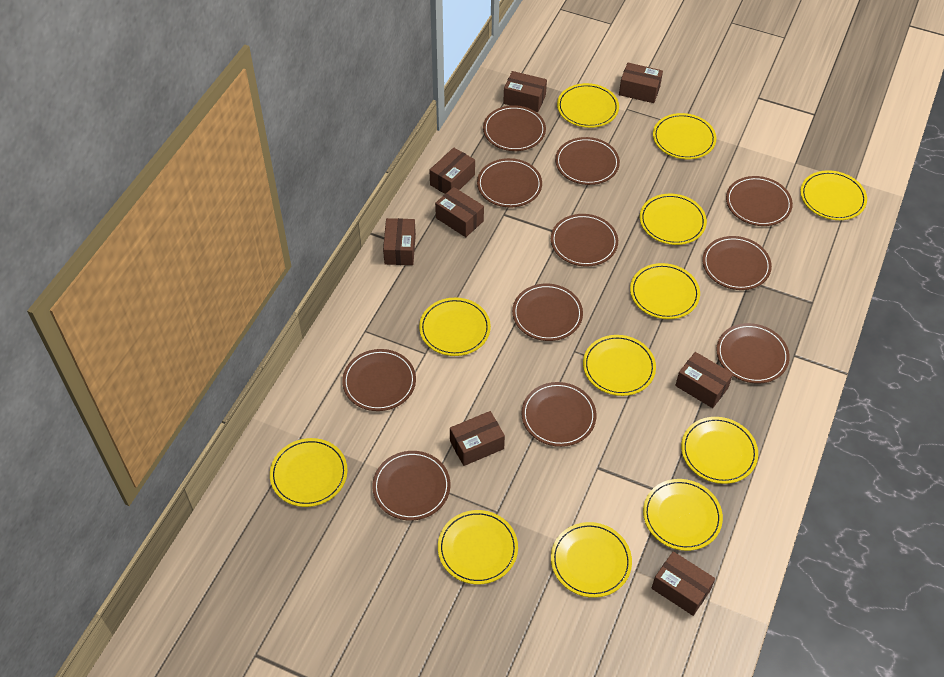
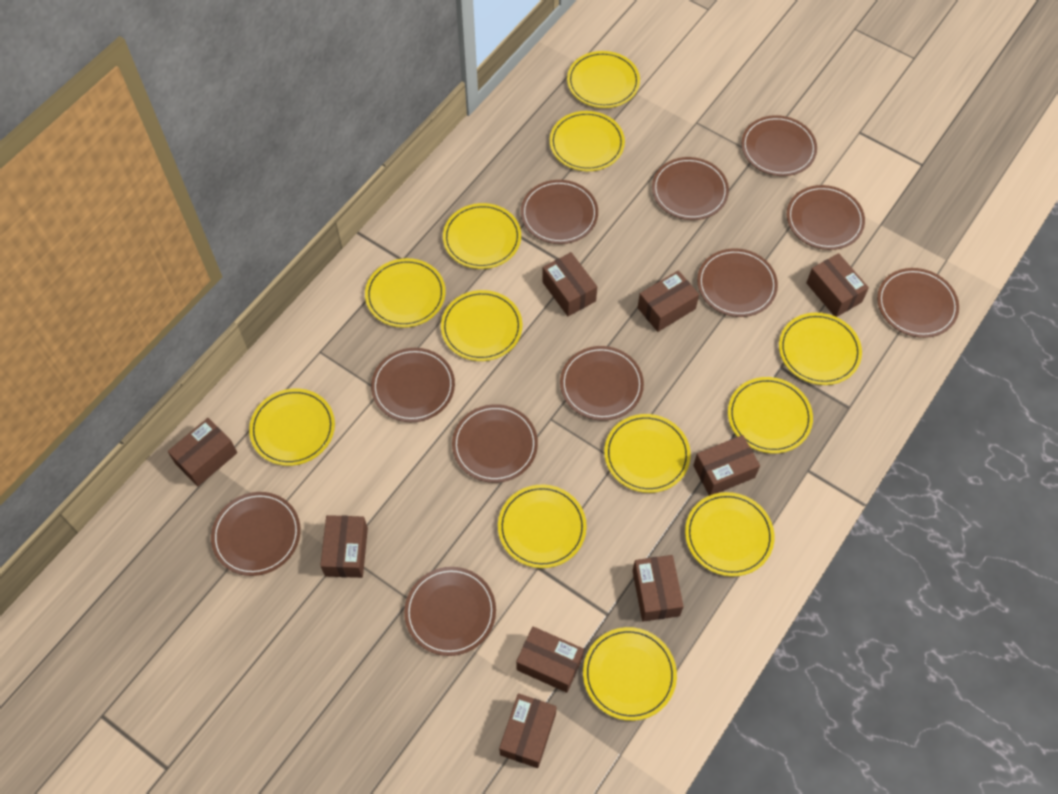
brown box: 8 -> 9

